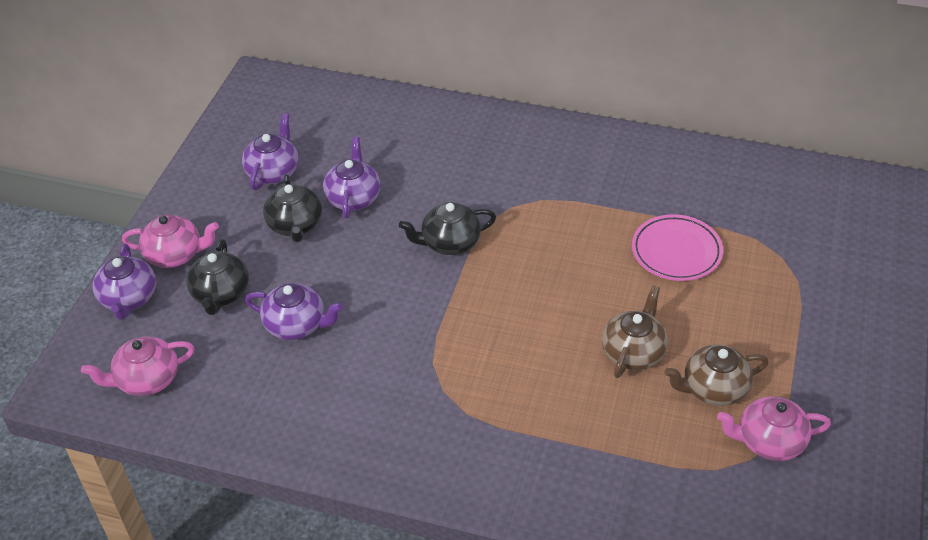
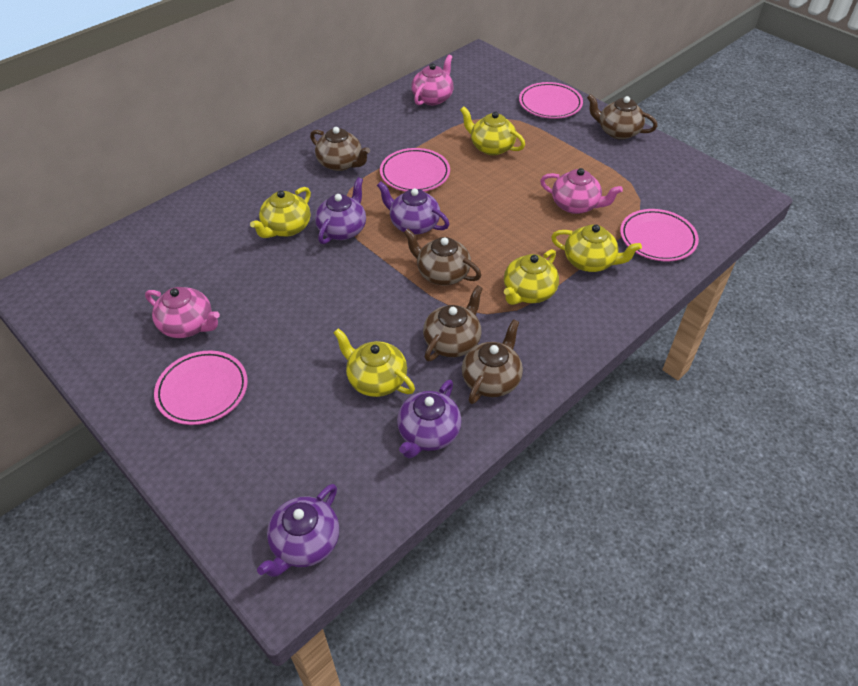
black teapot: 3 -> 0
brown teapot: 2 -> 5
pink plate: 1 -> 4
yellow teapot: 0 -> 5

